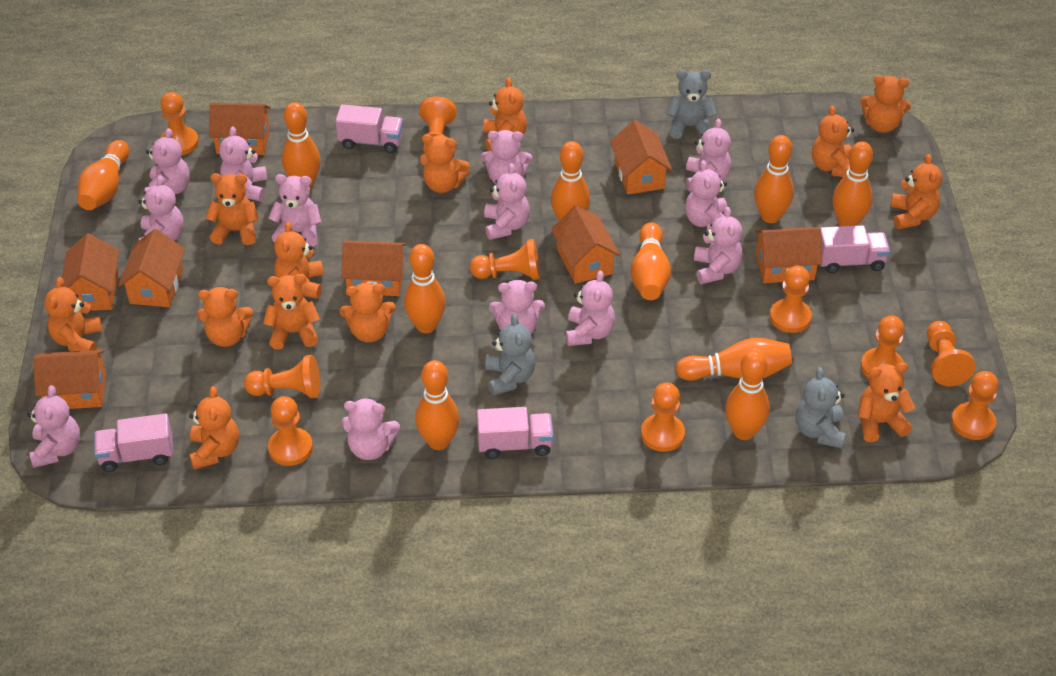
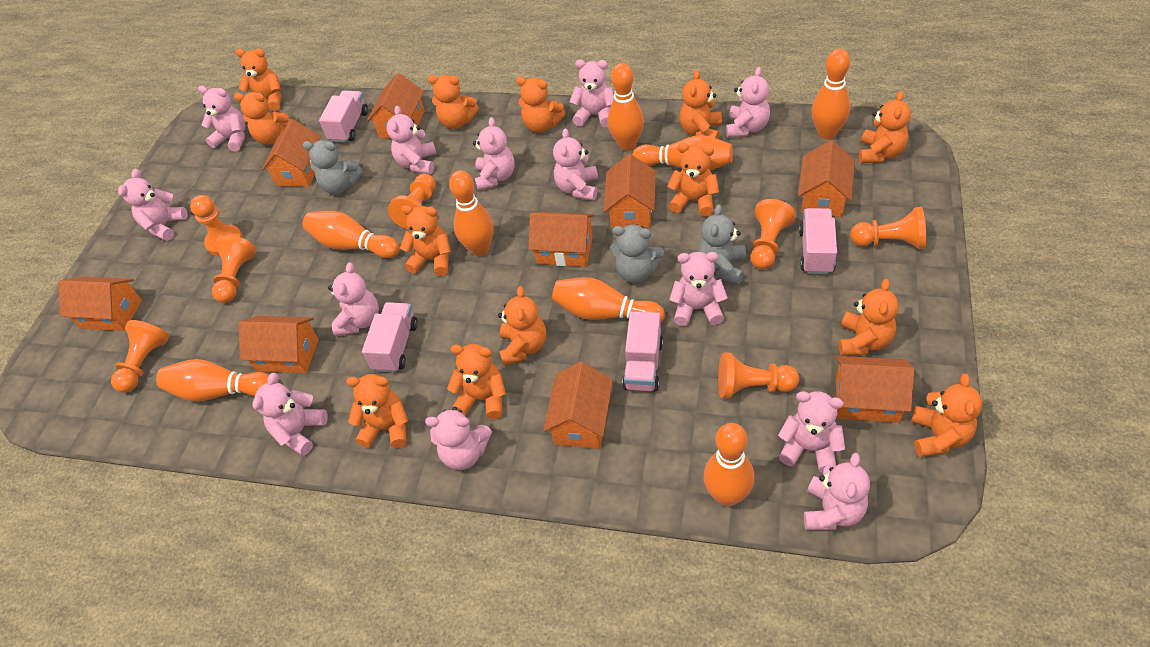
orange bowling pin: 10 -> 8
orange house: 8 -> 9
orange pawn: 10 -> 7

